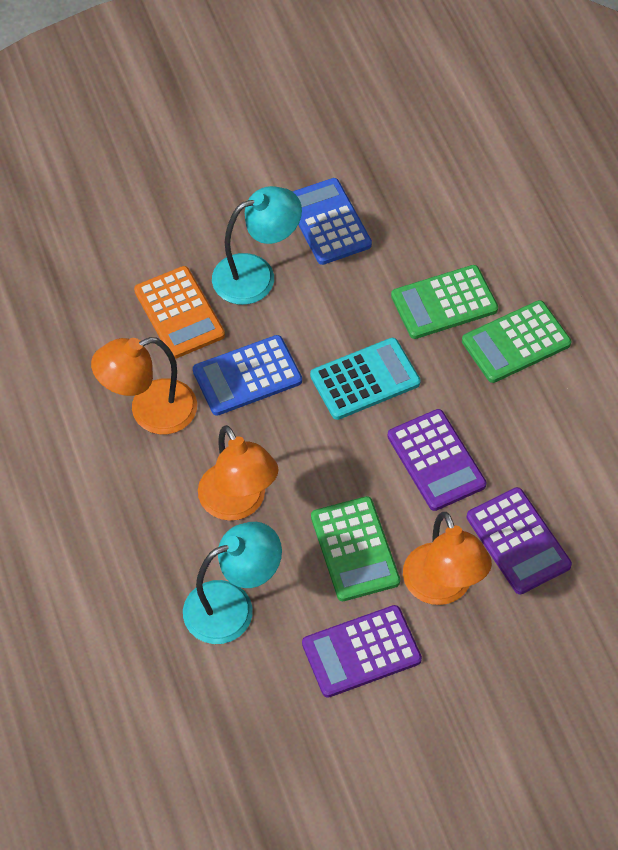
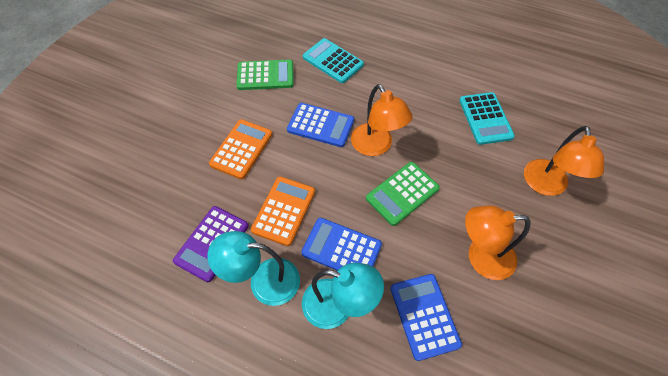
blue calculator: 2 -> 3
green calculator: 3 -> 2
orange calculator: 1 -> 2
purple calculator: 3 -> 1
turquoise calculator: 1 -> 2

